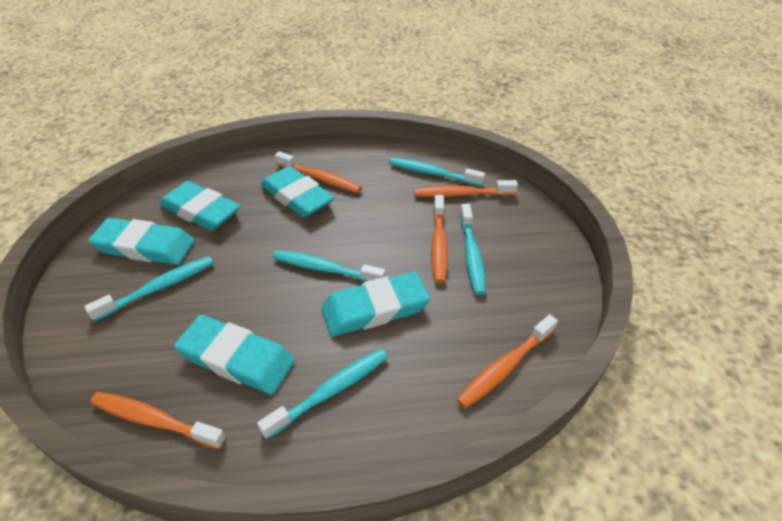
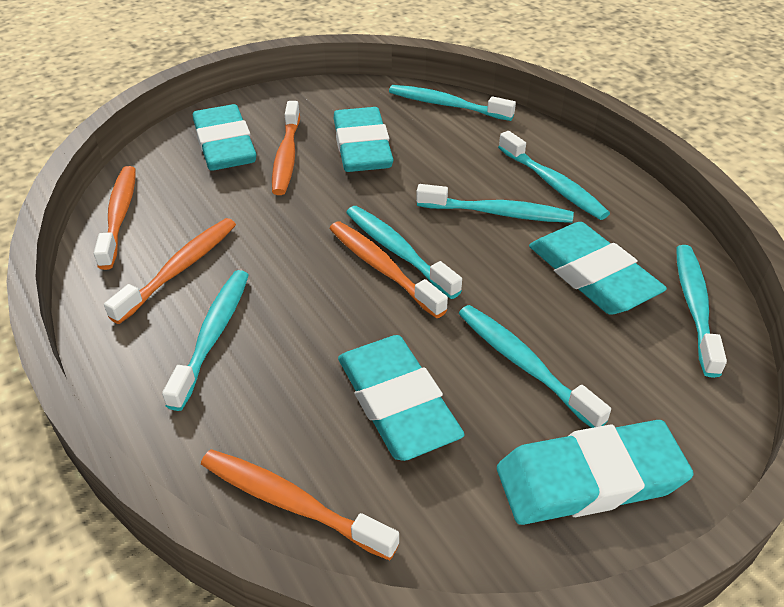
turquoise toothbrush: 5 -> 7

